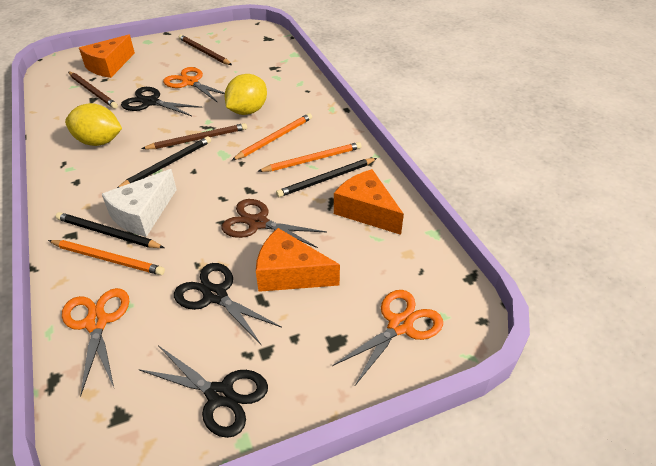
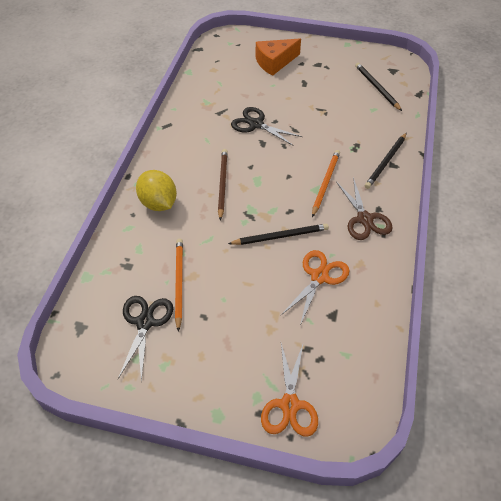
black scissors: 3 -> 2
brown pencil: 3 -> 1
orange cheese: 3 -> 1
orange pencil: 3 -> 2
orange scissors: 3 -> 2
white cheese: 1 -> 0
yellow lemon: 2 -> 1

